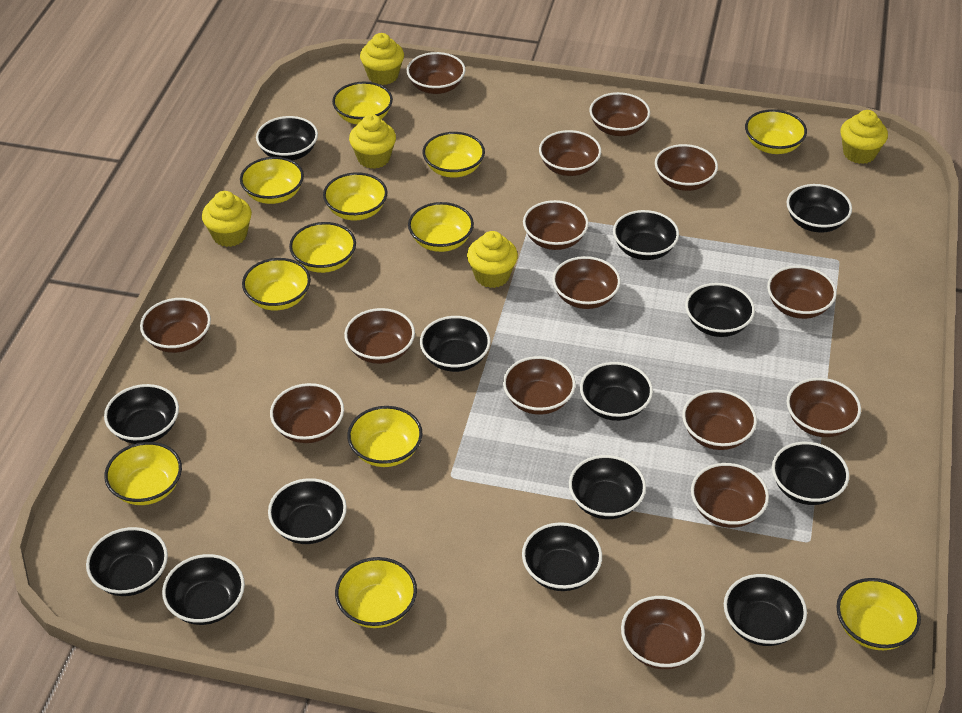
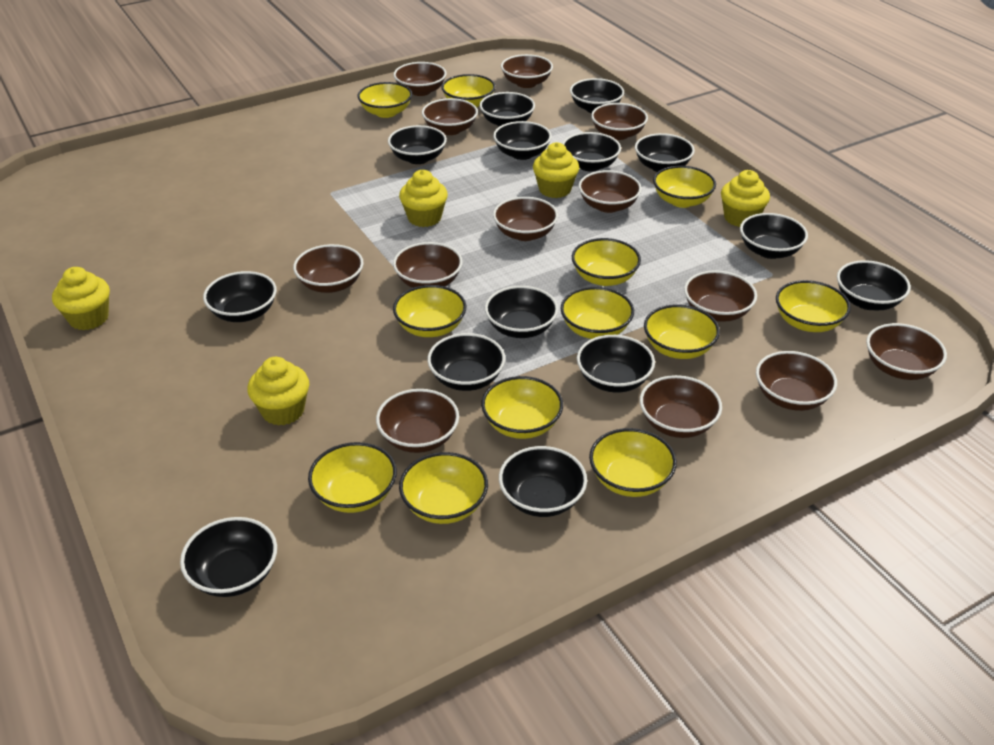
brown bowl: 15 -> 13

